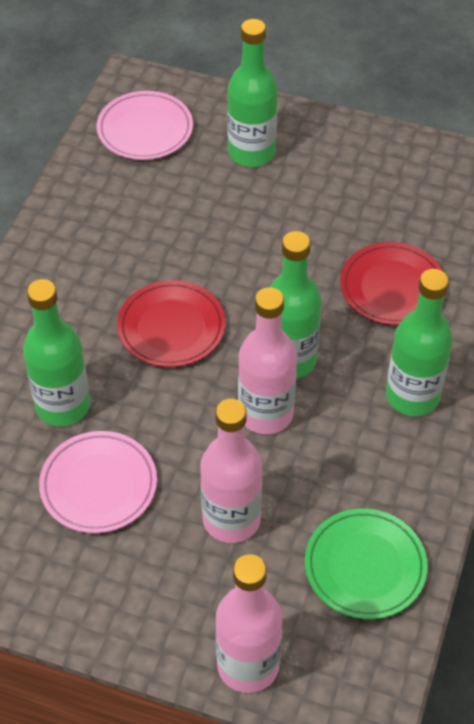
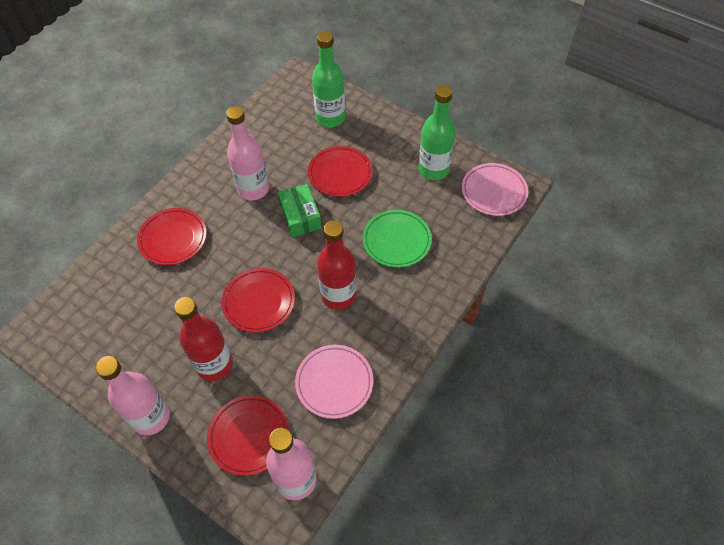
green bottle: 4 -> 2
green box: 0 -> 1
red bottle: 0 -> 2
red plate: 2 -> 4

